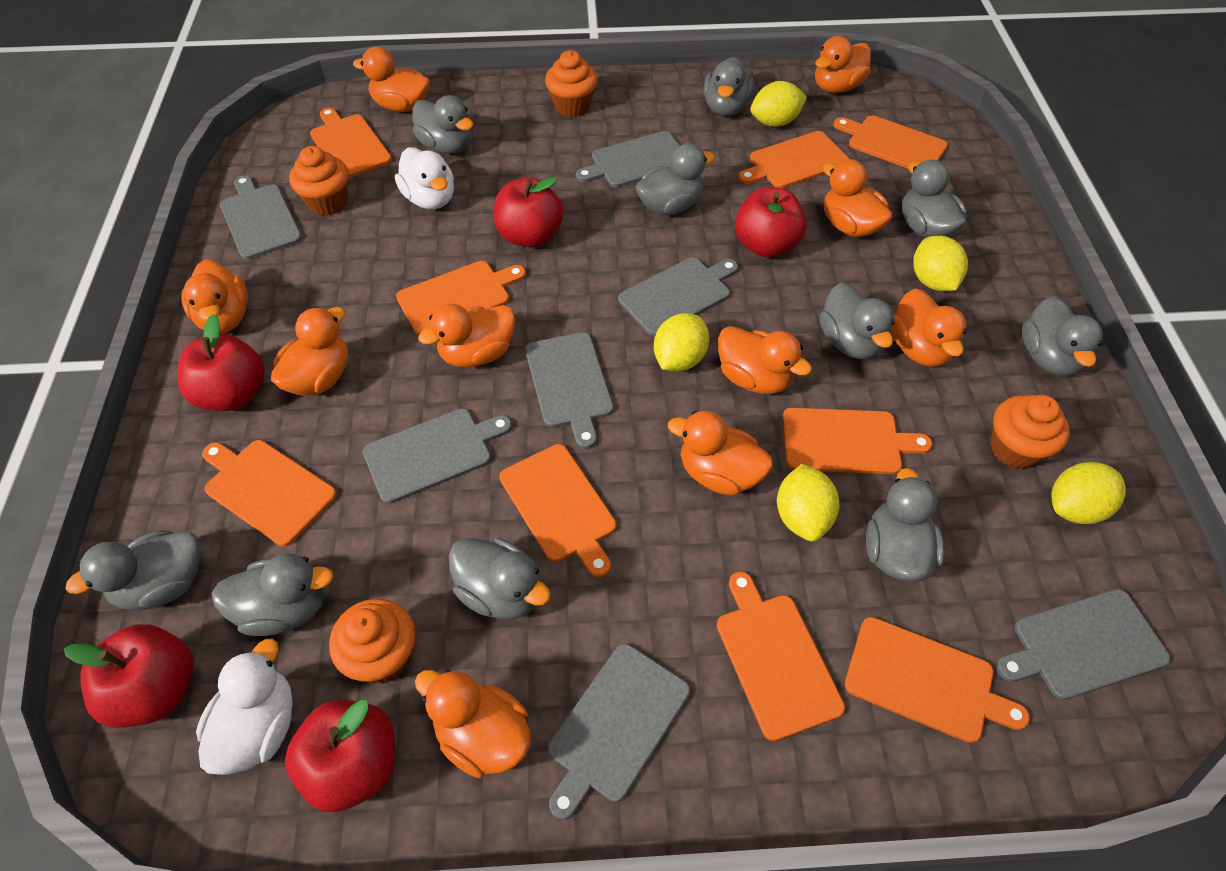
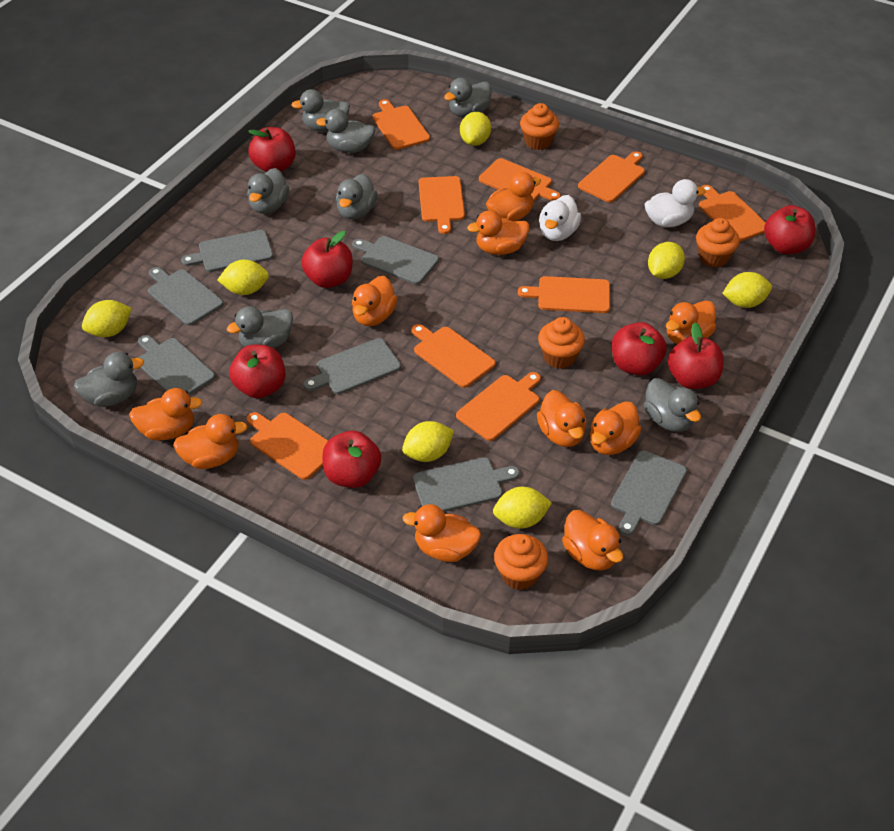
grey duck: 10 -> 8
red apple: 5 -> 7
yellow lemon: 5 -> 7

